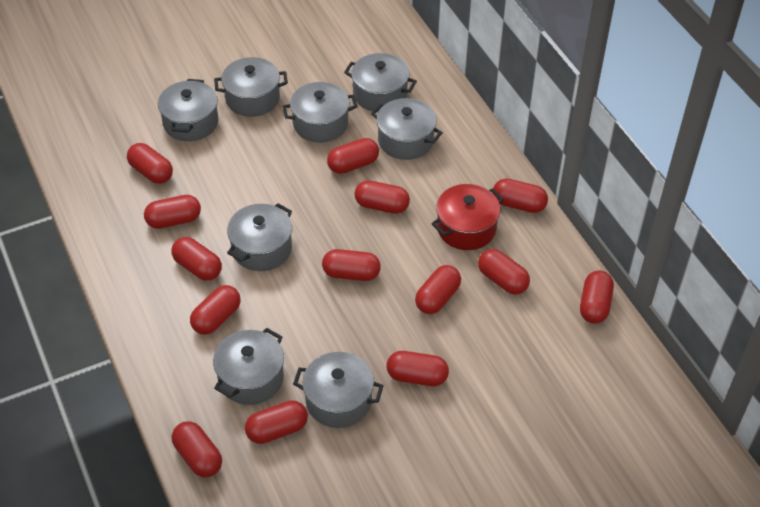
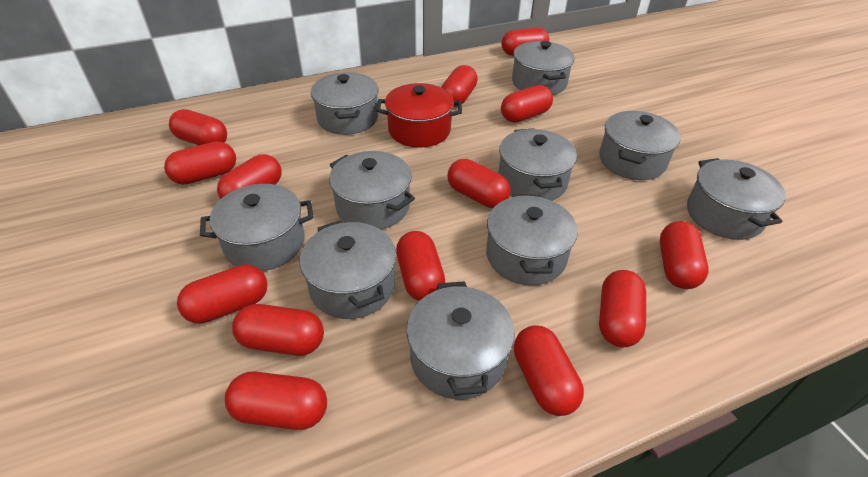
grey pot: 8 -> 10

